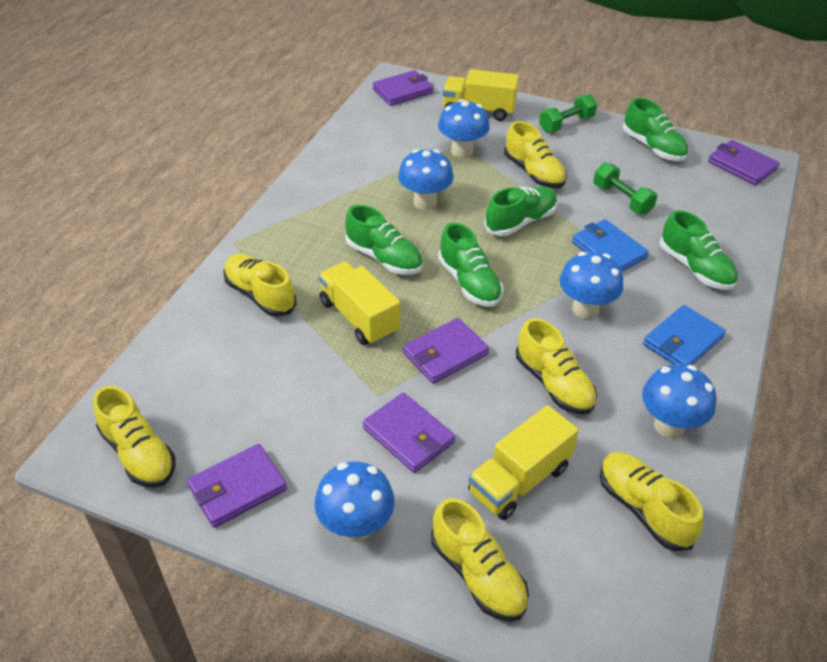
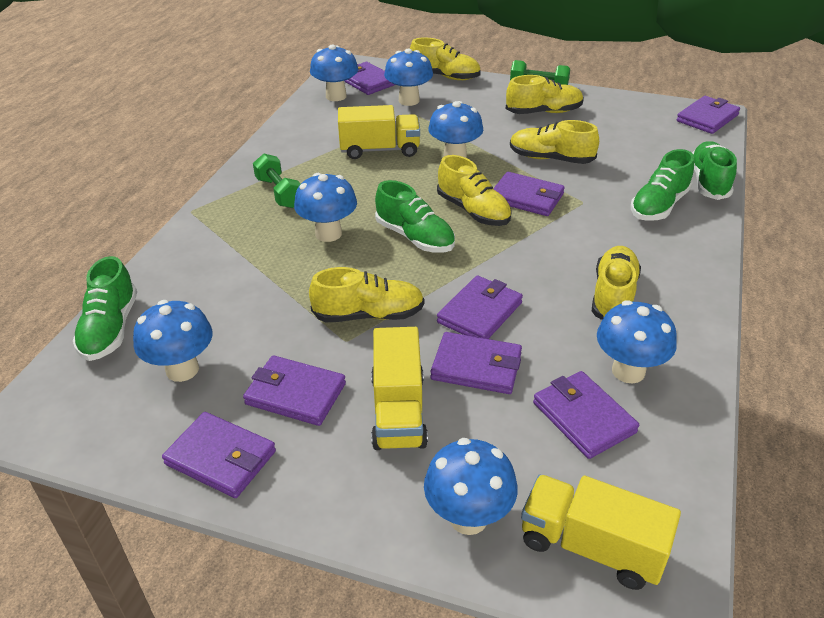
blue mushroom: 5 -> 7
blue wallet: 2 -> 0
green shoe: 5 -> 4
purple wallet: 5 -> 8

